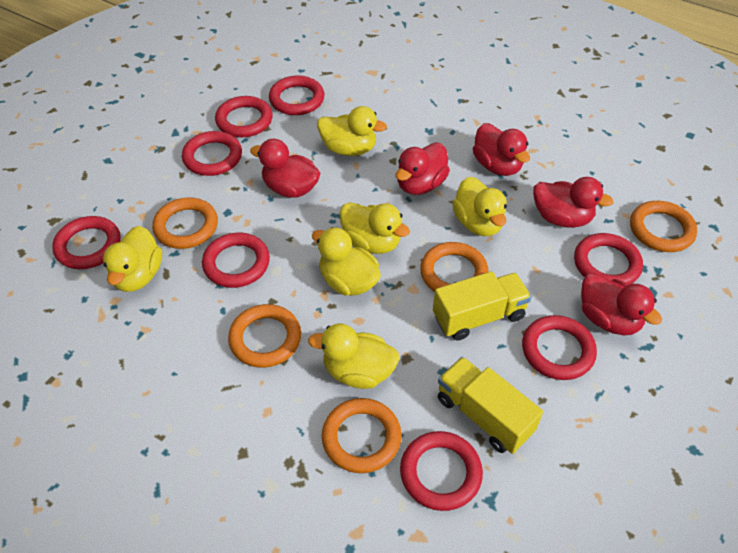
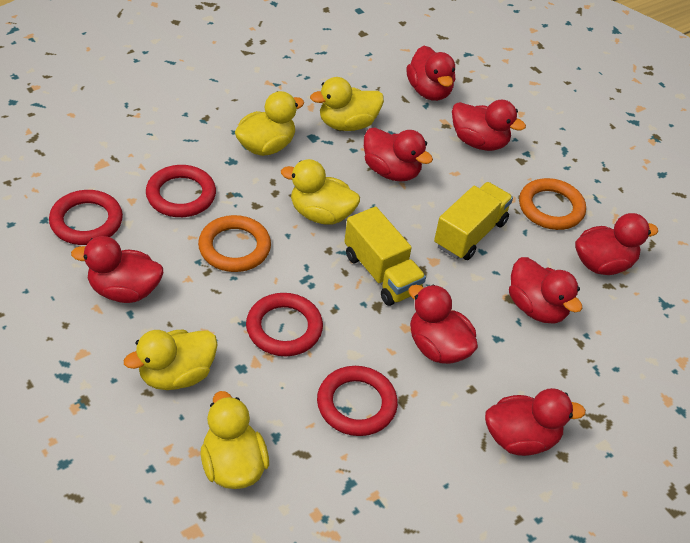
orange ring: 5 -> 2
red duck: 5 -> 8
red ring: 8 -> 4
yellow duck: 6 -> 5

